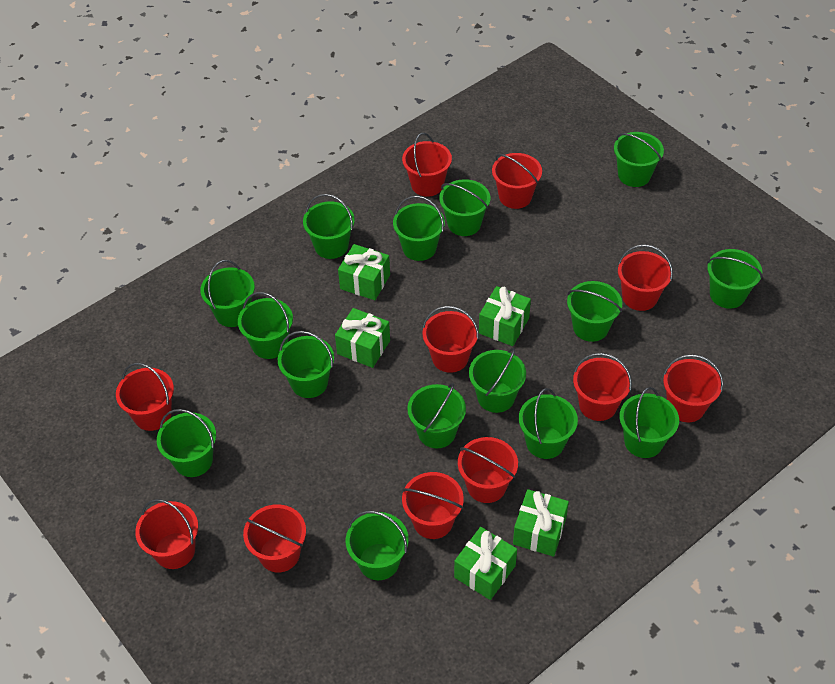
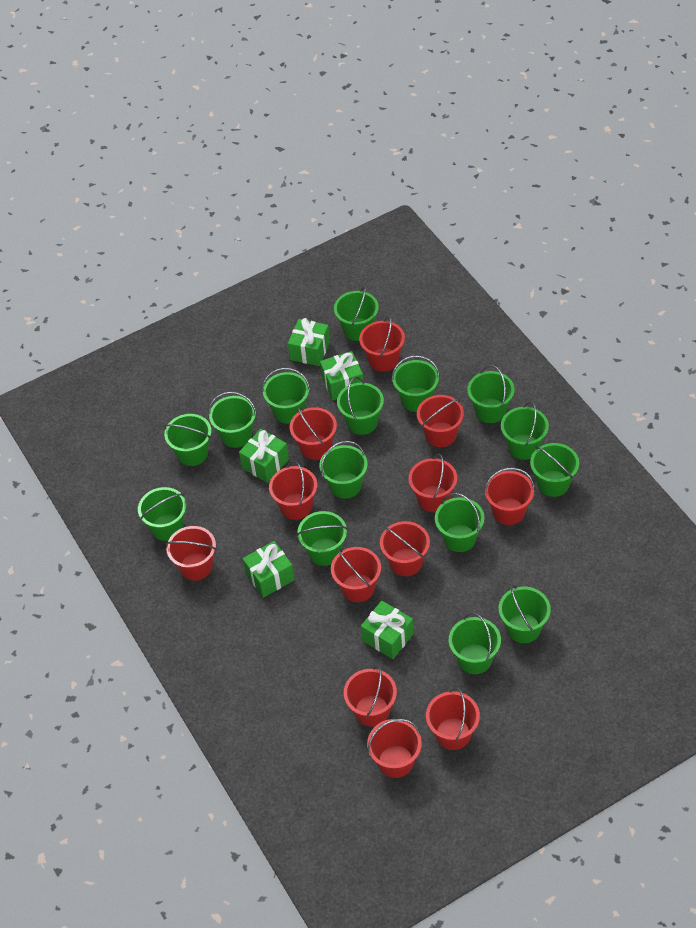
red bucket: 11 -> 12

